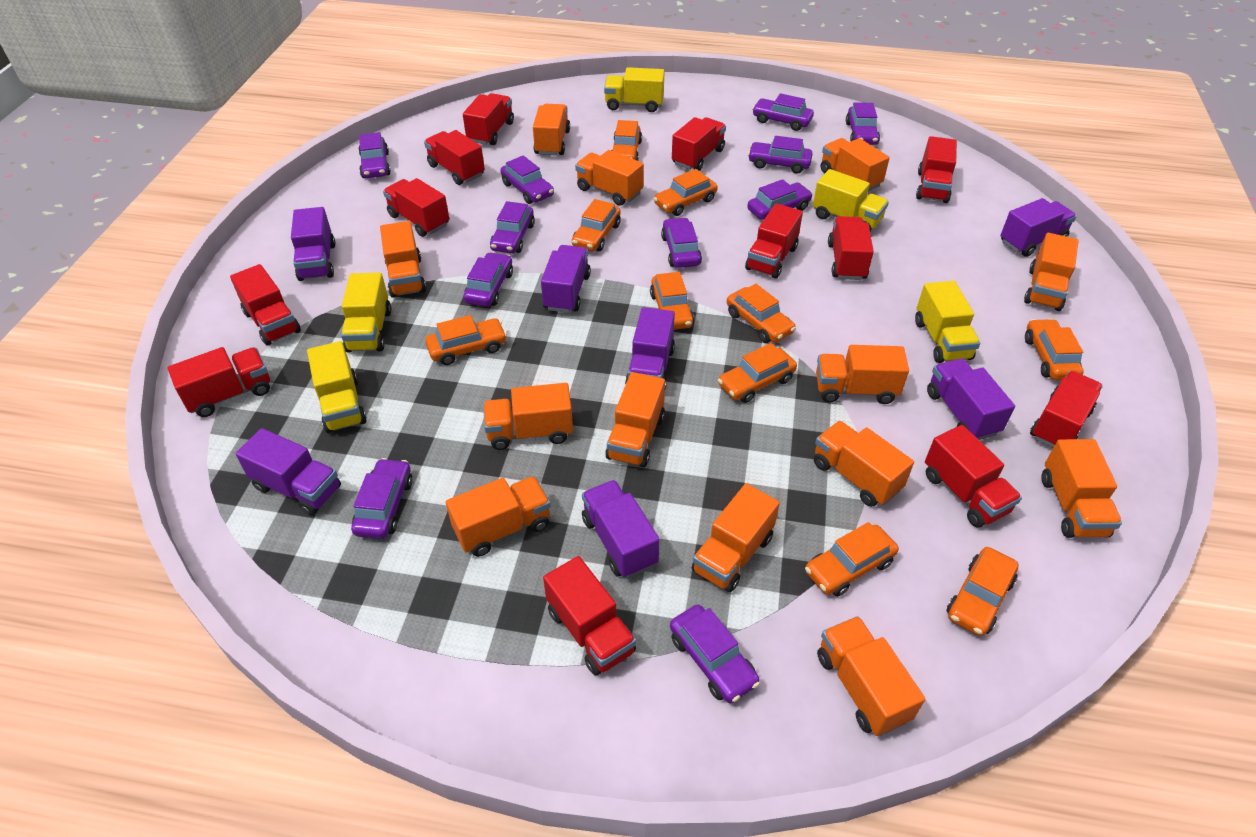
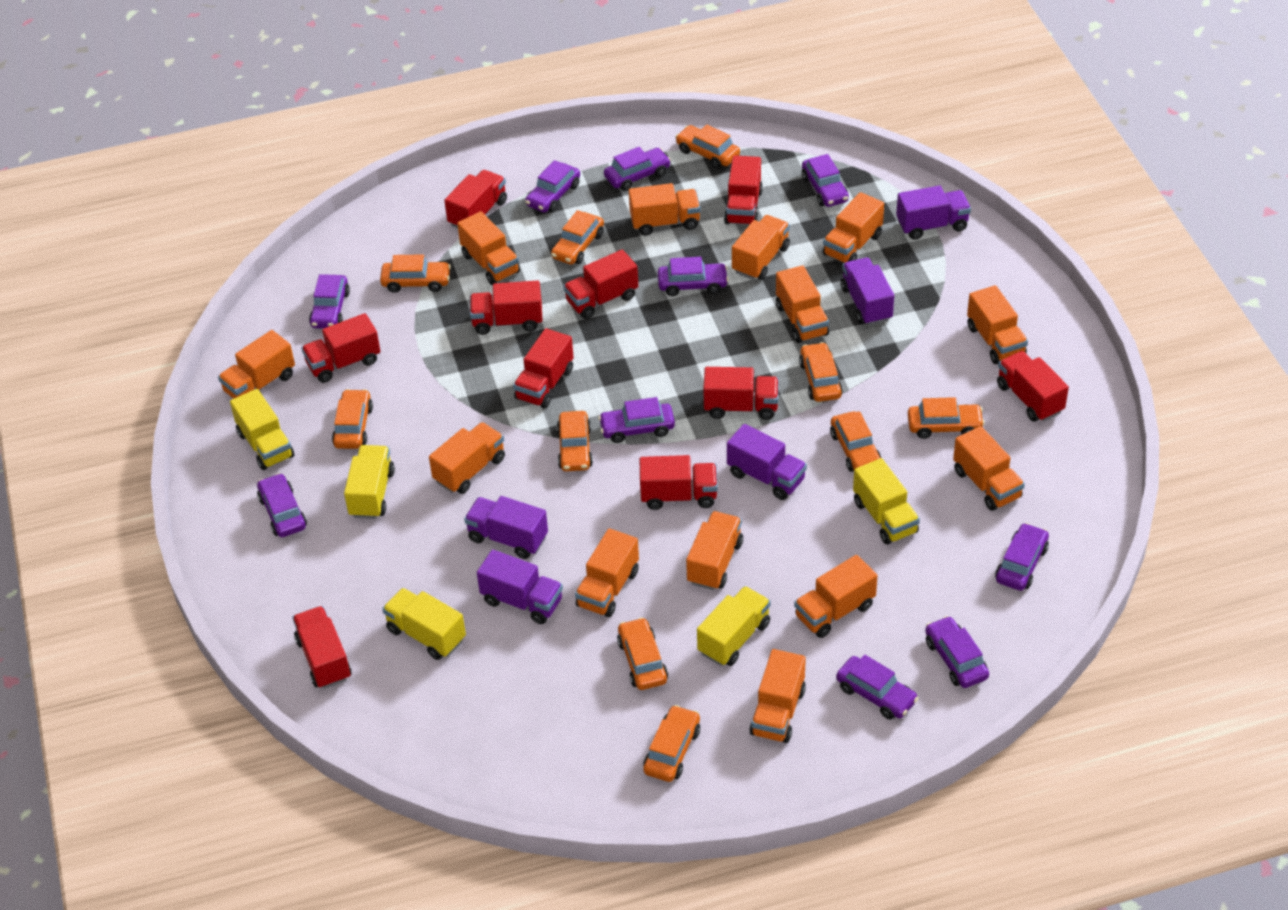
purple car: 11 -> 10
purple truck: 7 -> 5
red truck: 12 -> 10

